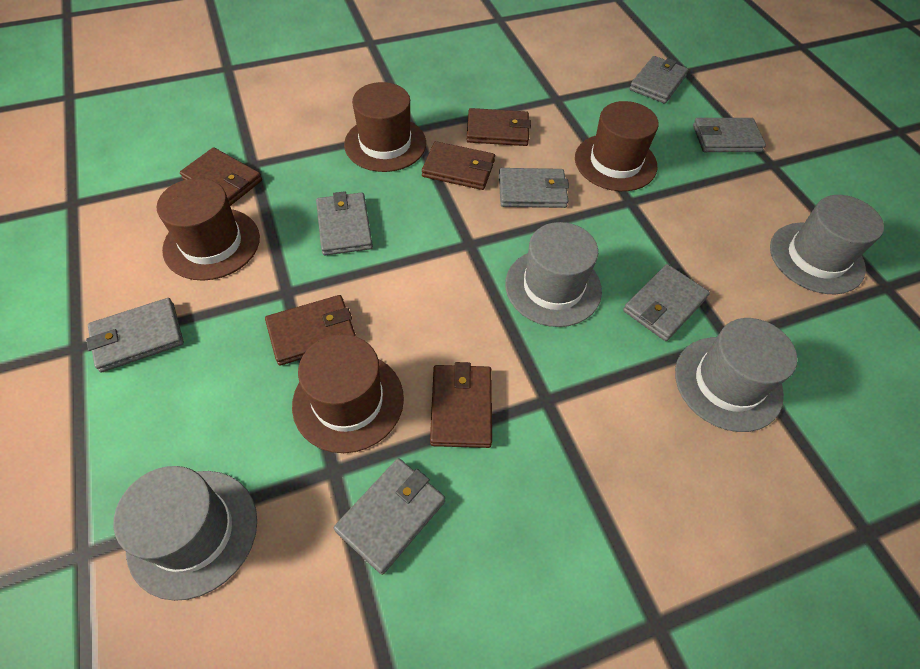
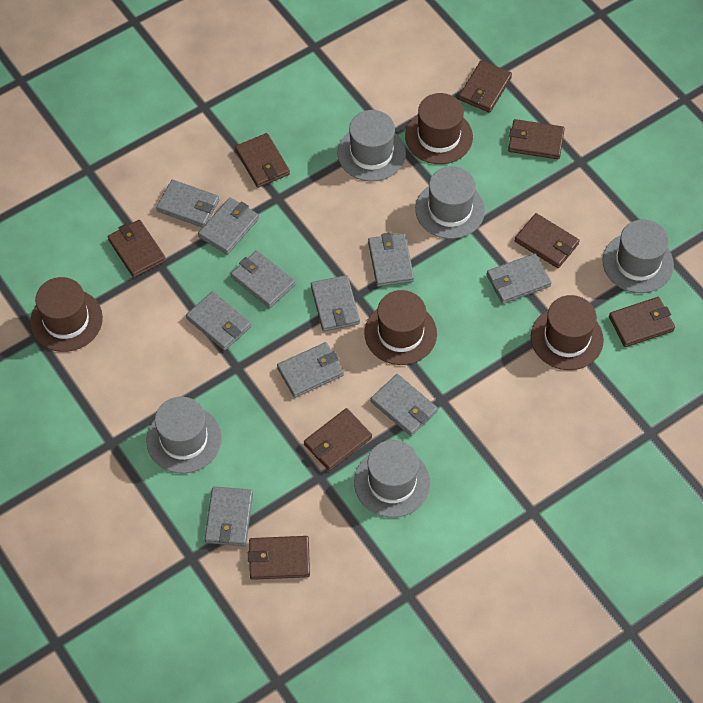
brown wallet: 5 -> 8
grey hat: 4 -> 5
grey wallet: 7 -> 10

